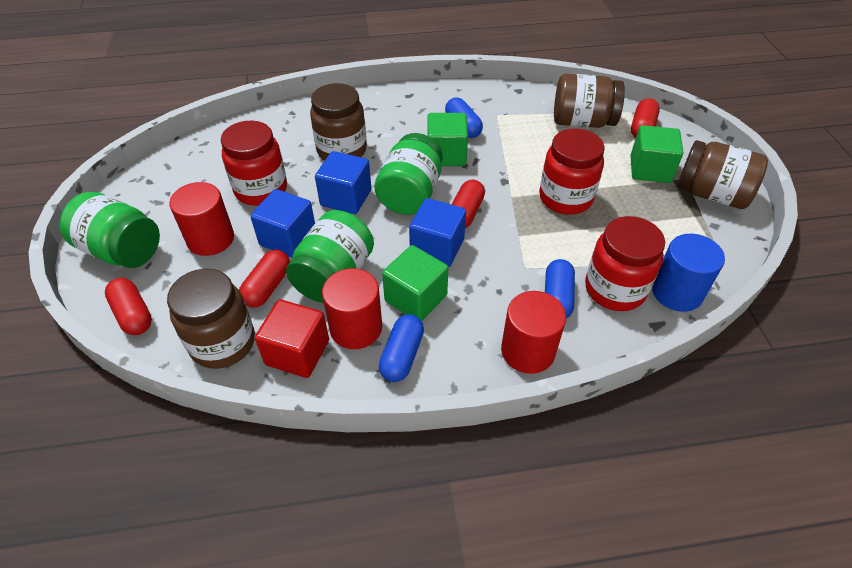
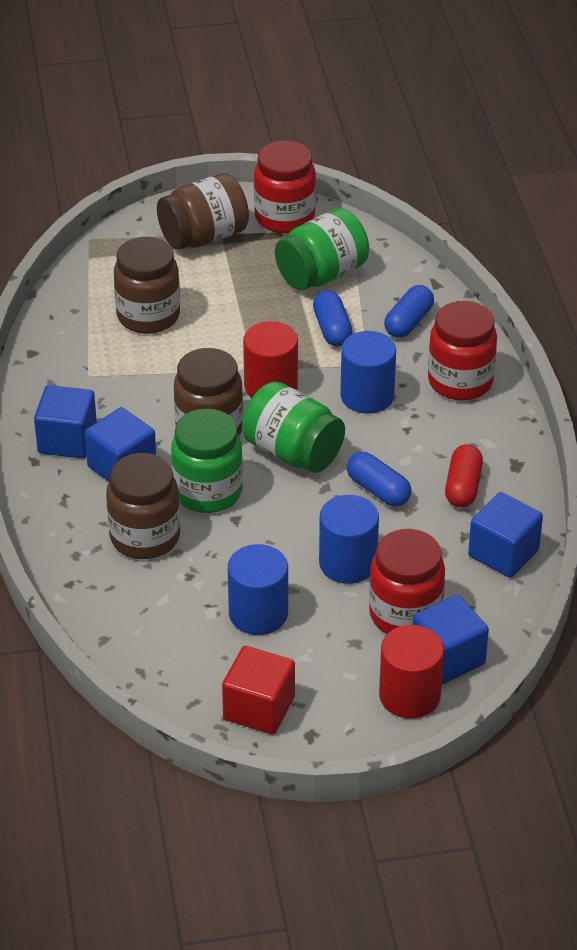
blue cube: 3 -> 4
blue cylinder: 1 -> 3
green cube: 3 -> 0
red capsule: 4 -> 1
red cylinder: 3 -> 2

